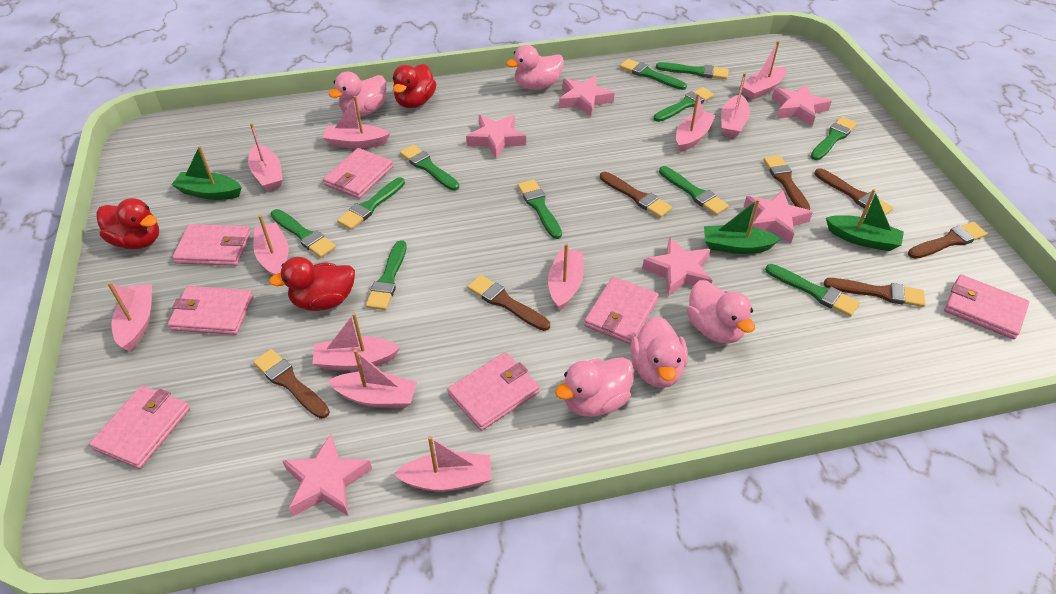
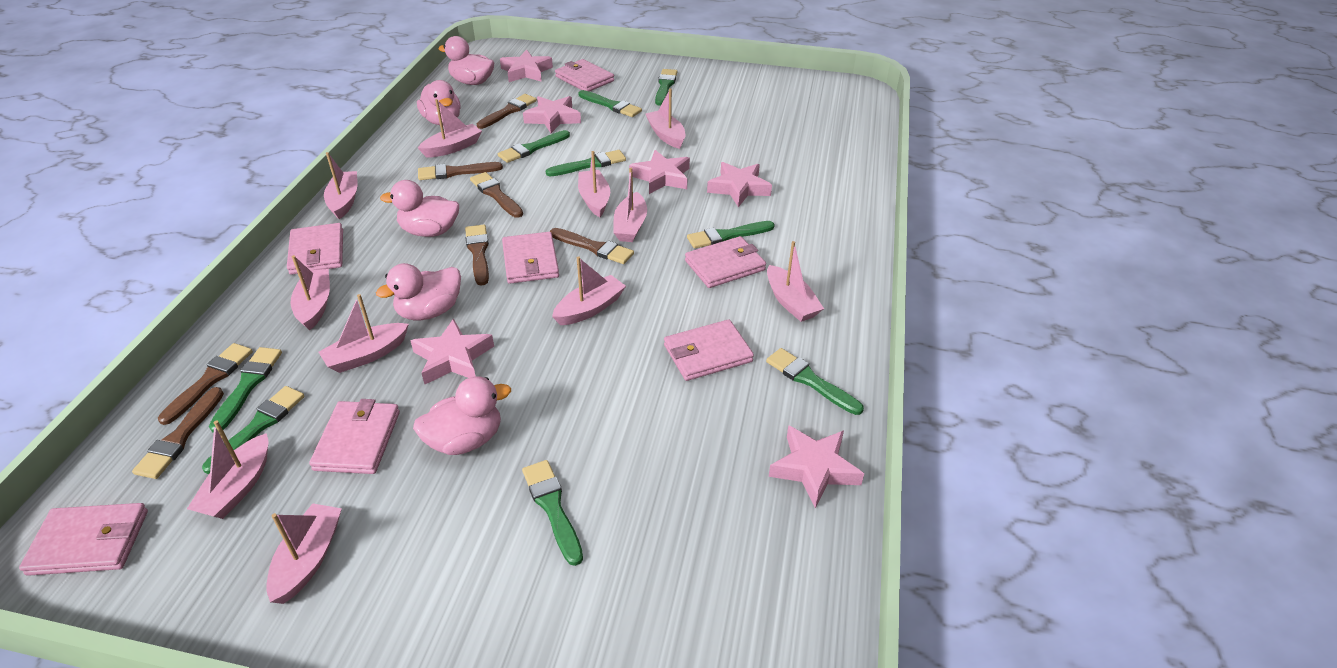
green boat: 3 -> 0
green brush: 11 -> 9
red duck: 3 -> 0

